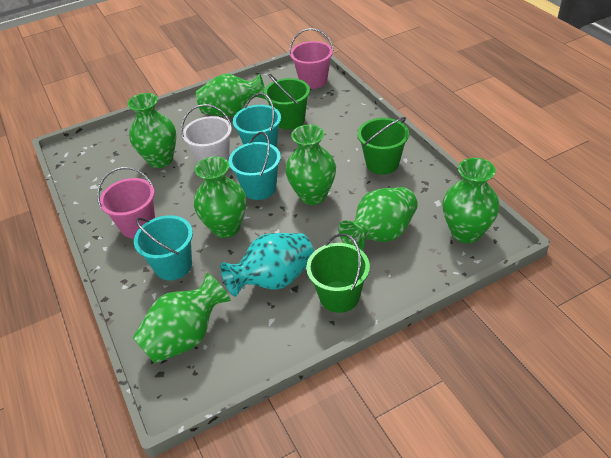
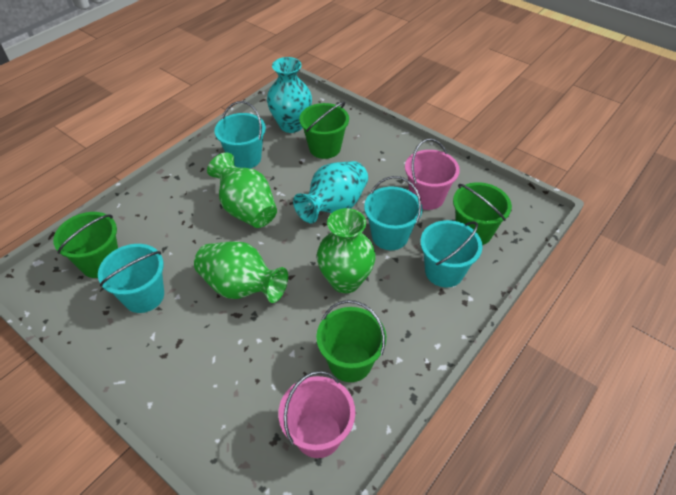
green bucket: 3 -> 4
green vase: 7 -> 3
turquoise bucket: 3 -> 4
turquoise vase: 1 -> 2
white bucket: 1 -> 0

